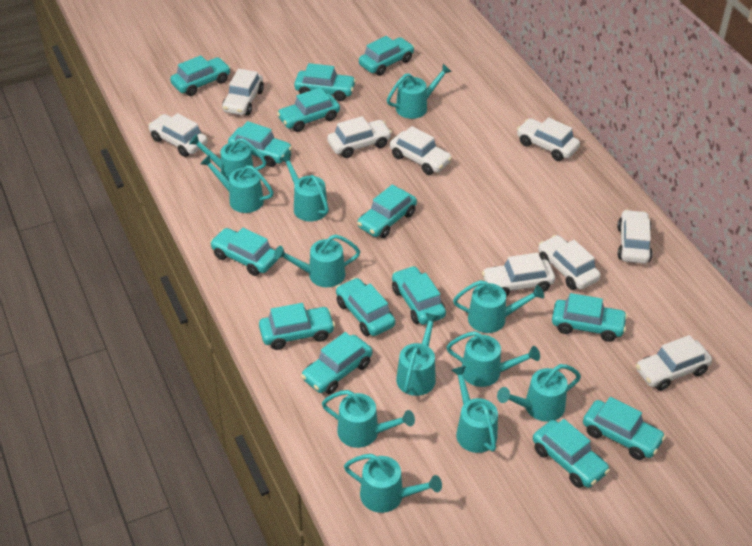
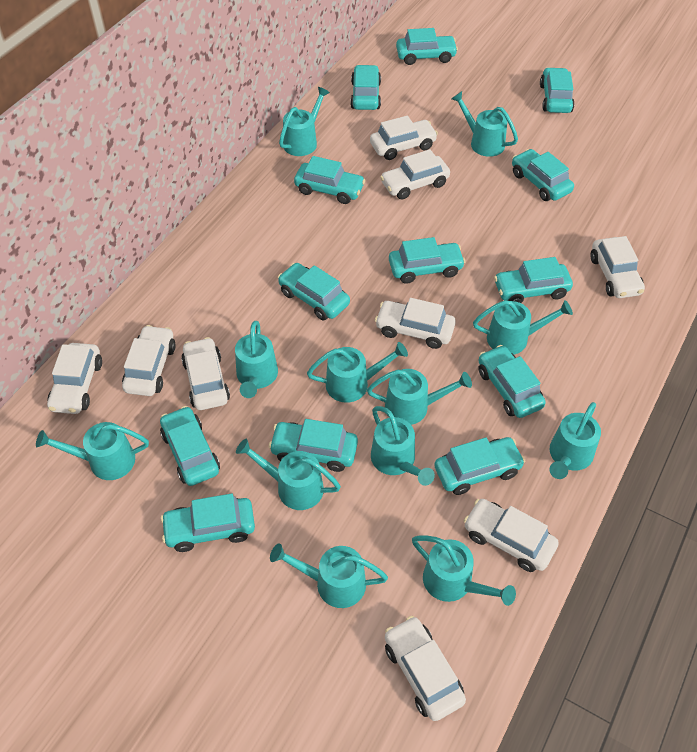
turquoise car: 14 -> 13

